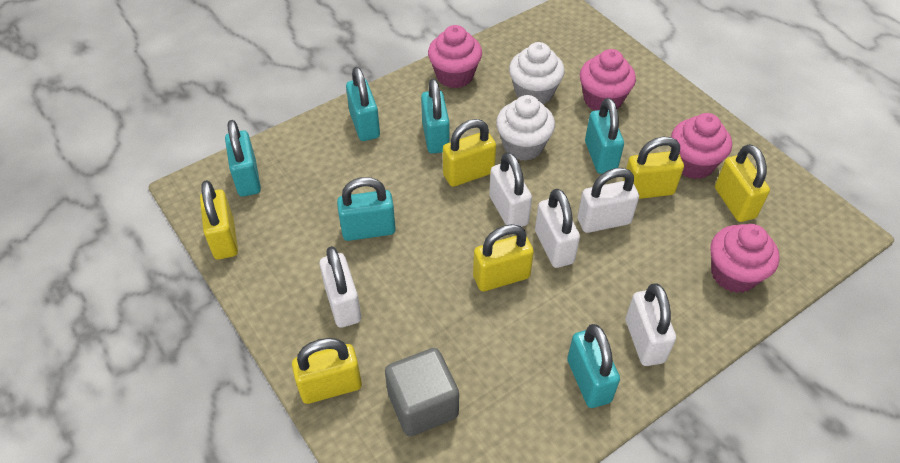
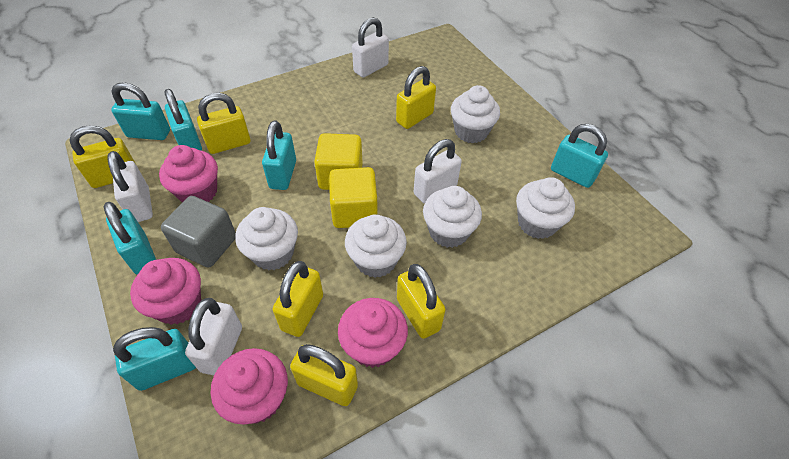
white cupcake: 2 -> 5
white padlock: 5 -> 4
yellow cube: 0 -> 2

